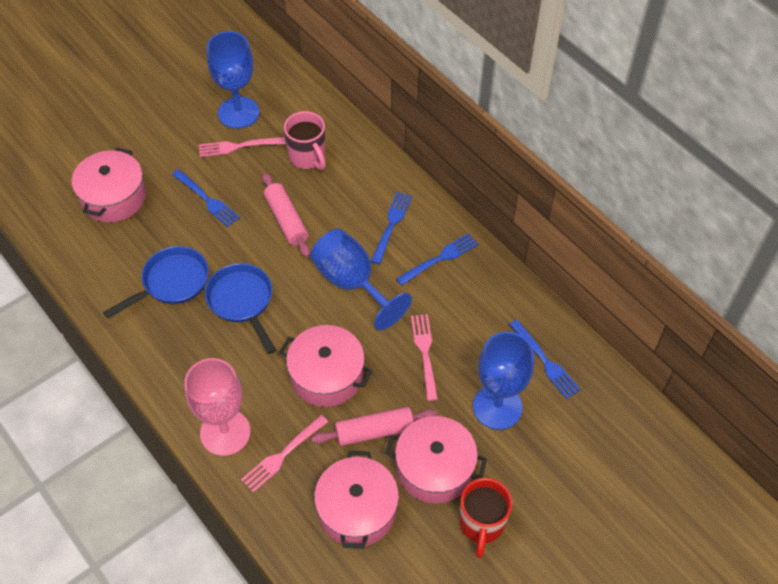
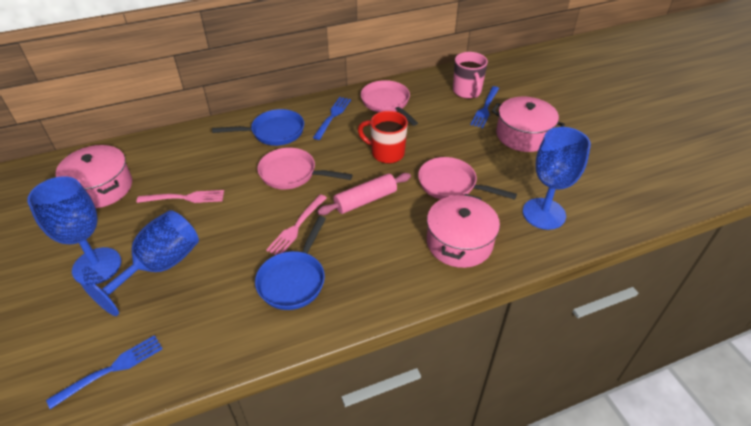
blue fork: 4 -> 3
pink fork: 3 -> 2
pink goblet: 1 -> 0
pink pan: 0 -> 3
pink pot: 4 -> 3
pink rolling pin: 2 -> 1

